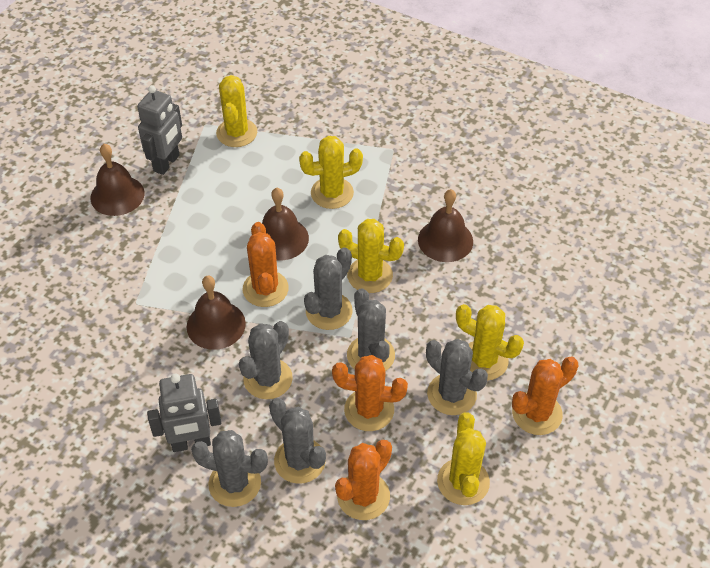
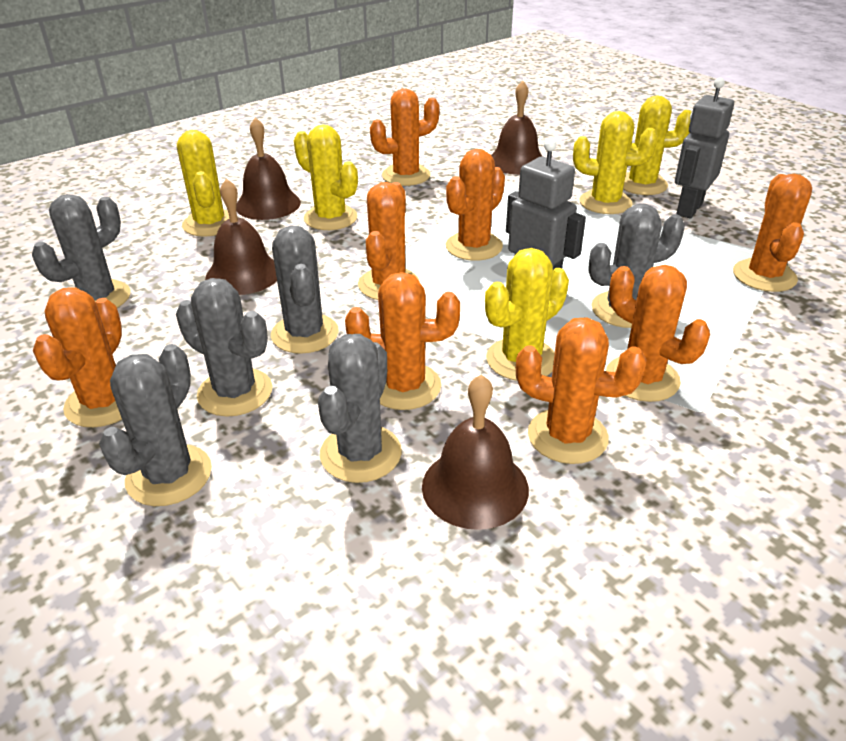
orange cactus: 4 -> 8

